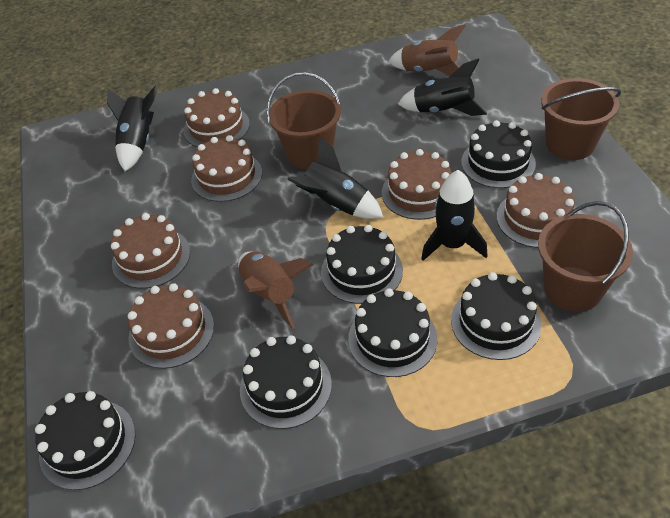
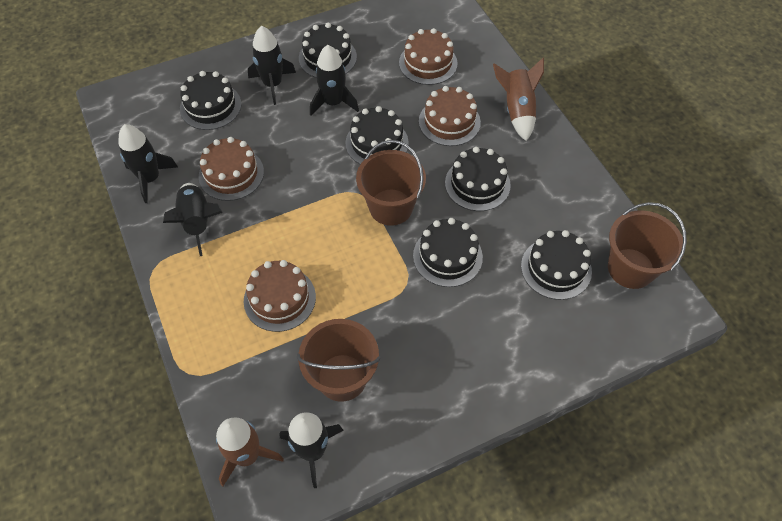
black rocket: 4 -> 5
brown cake: 6 -> 4

